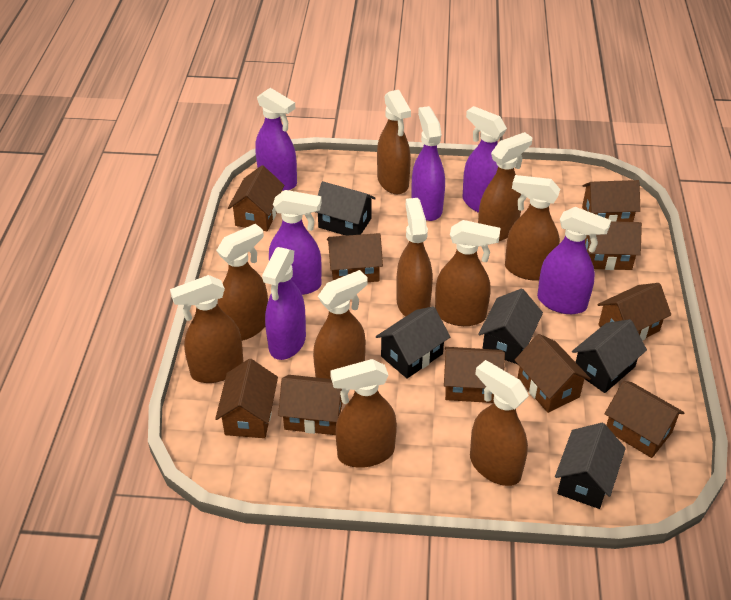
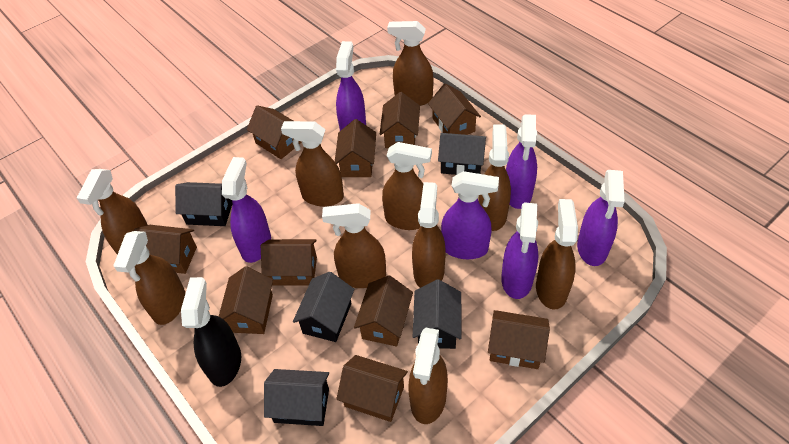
black spray bottle: 0 -> 1

